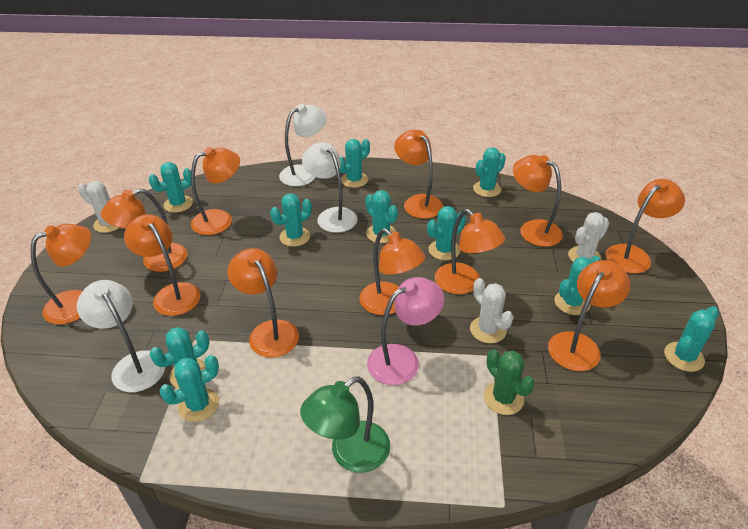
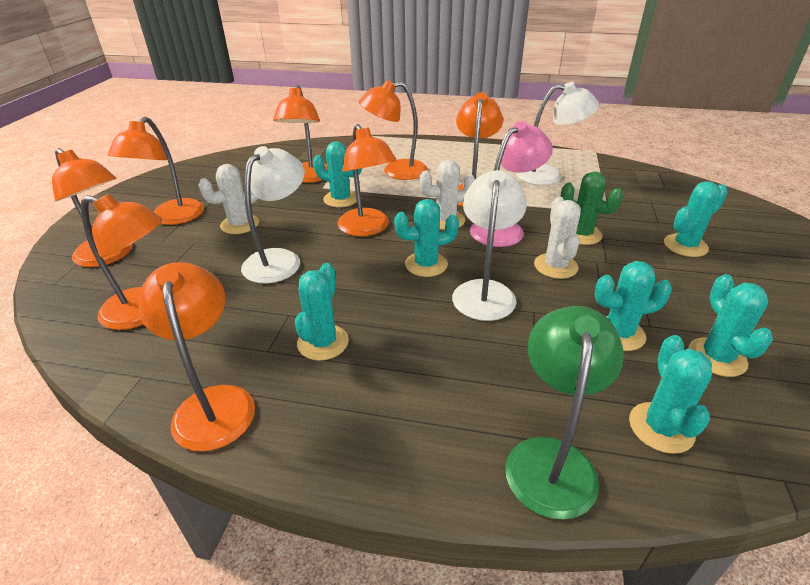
orange lamp: 11 -> 8
turquoise cactus: 10 -> 7

